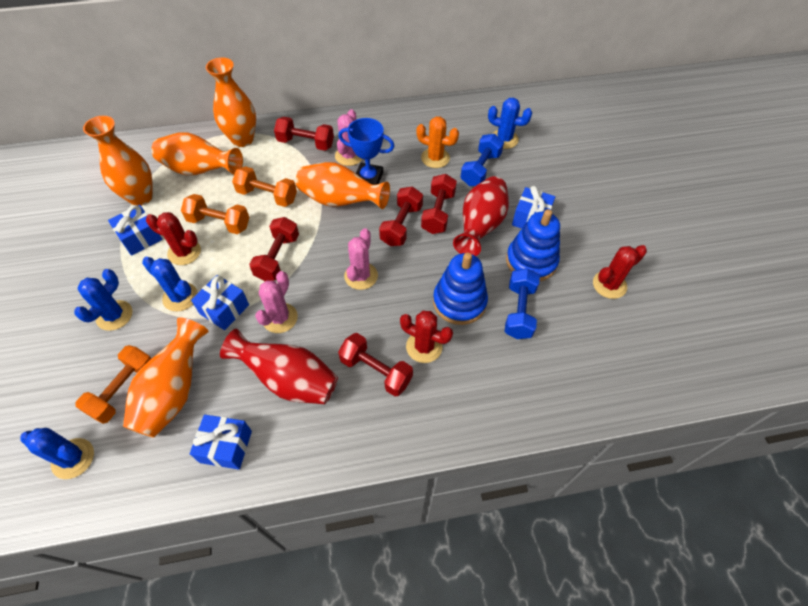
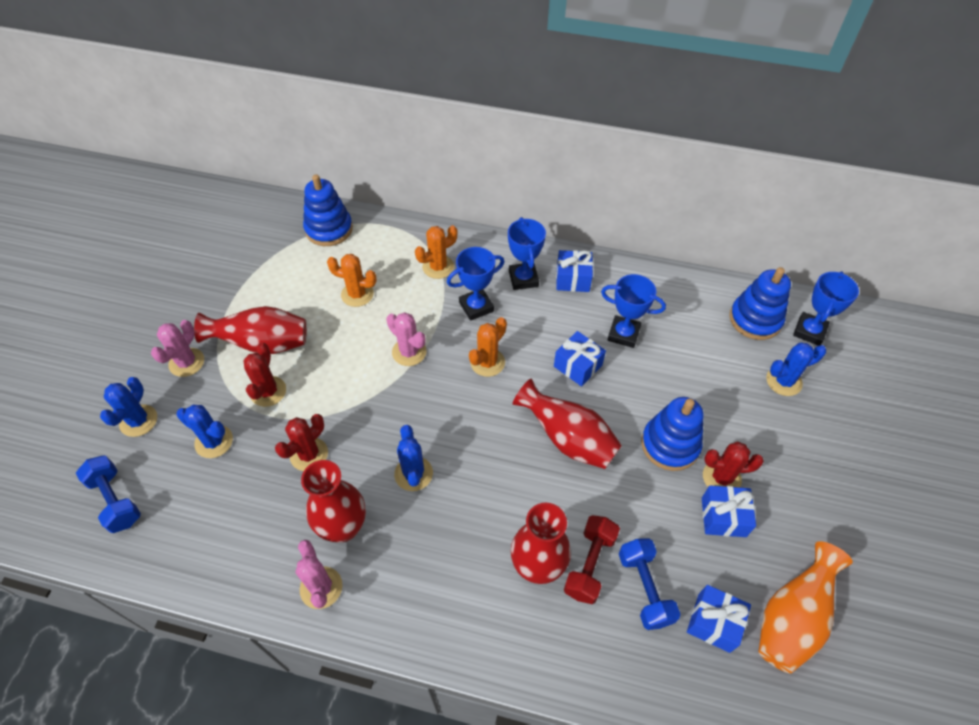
blue stacking toy: 2 -> 3
blue trophy: 1 -> 4
orange cactus: 1 -> 3
orange dumbbell: 3 -> 0
orange vase: 5 -> 1
red dumbbell: 5 -> 1
red vase: 2 -> 4

